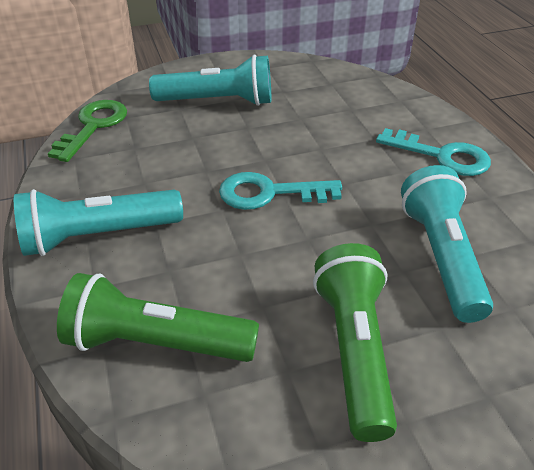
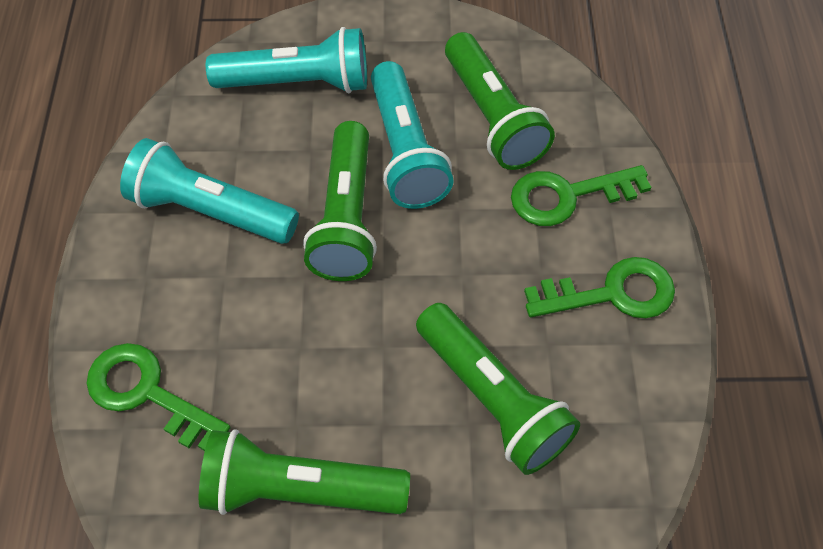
green flashlight: 2 -> 4
green key: 1 -> 3
turquoise key: 2 -> 0

